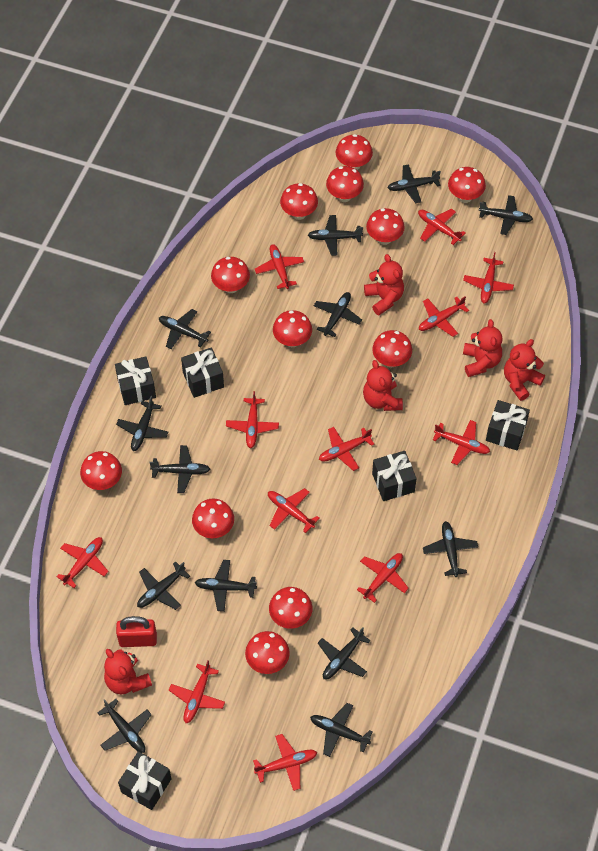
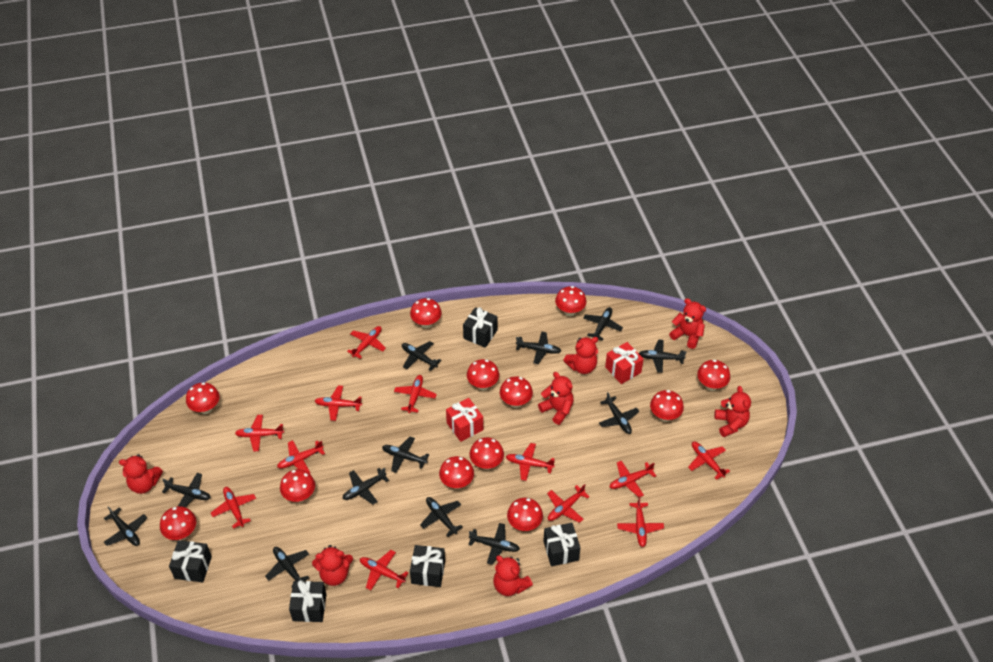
black plane: 13 -> 12
red gift: 0 -> 2
red padlock: 1 -> 0
red teddy bear: 5 -> 7

